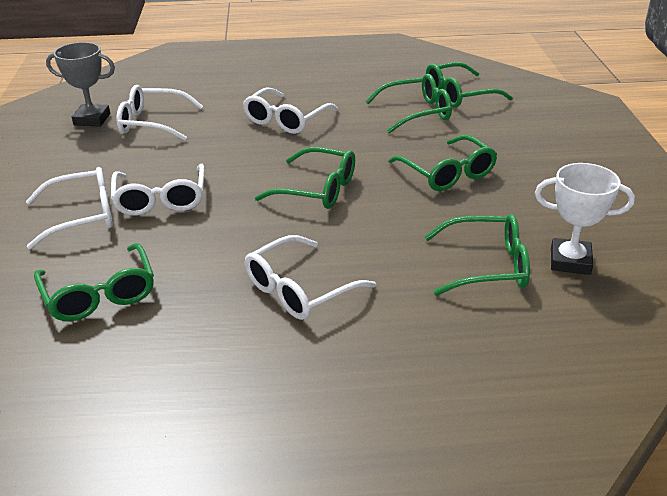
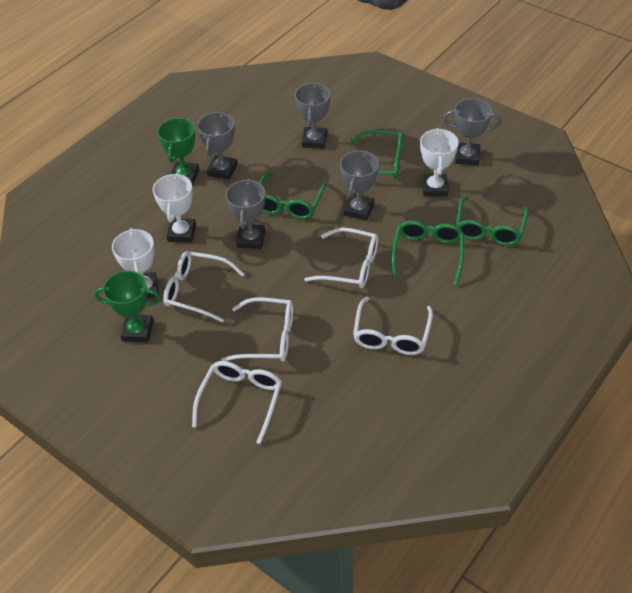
green glasses: 6 -> 4
green trophy: 0 -> 2
grey trophy: 1 -> 5
white trophy: 1 -> 3

